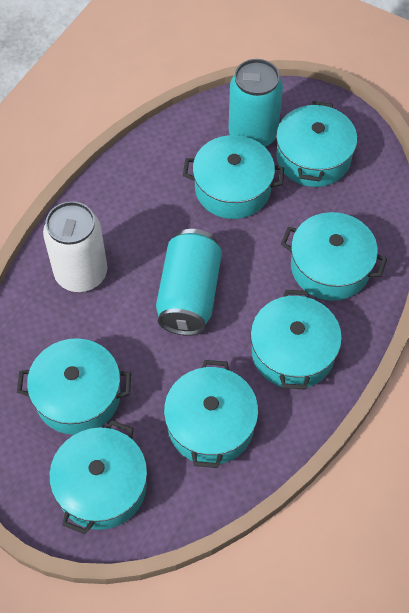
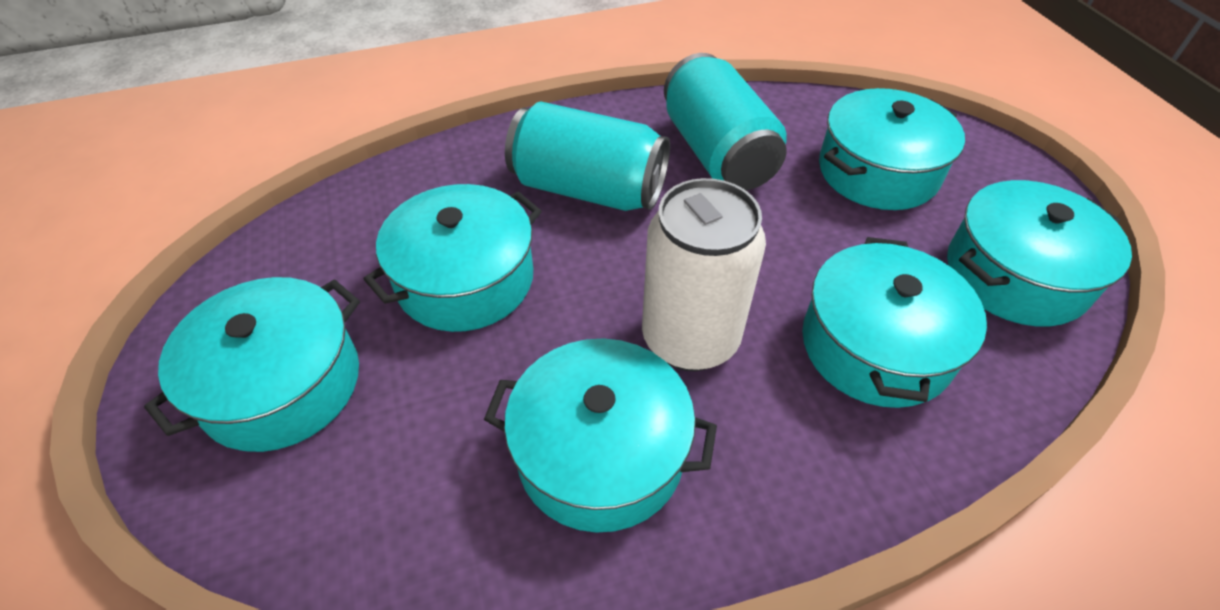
turquoise pot: 7 -> 6

